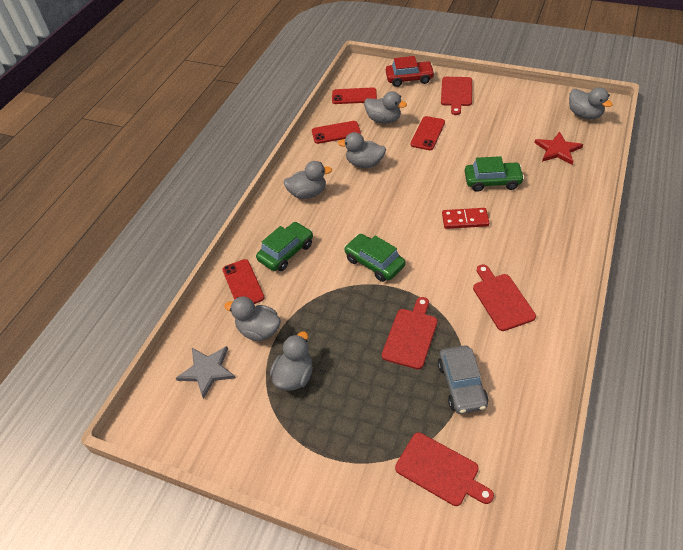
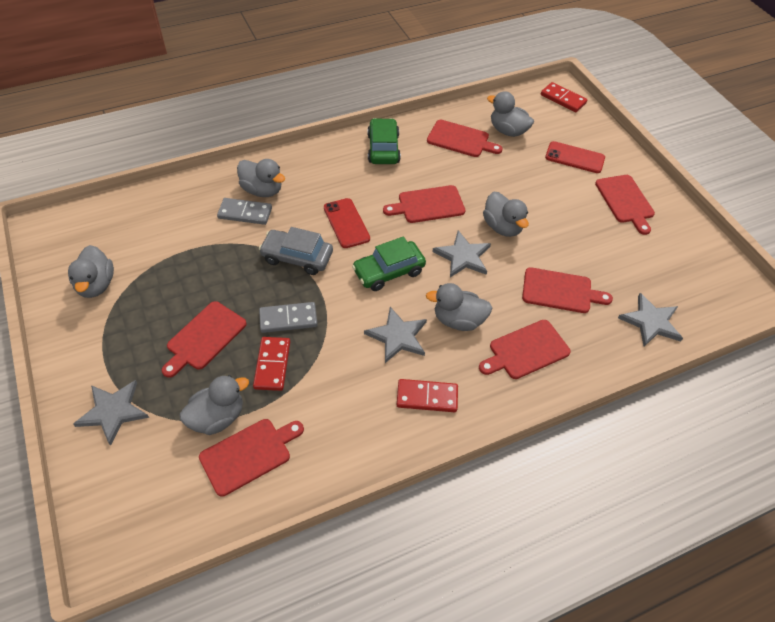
green car: 3 -> 2
grey domino: 0 -> 2
grey star: 1 -> 4
red car: 1 -> 0
red cutting board: 4 -> 7
red domino: 1 -> 3
red phone: 4 -> 2
red star: 1 -> 0

